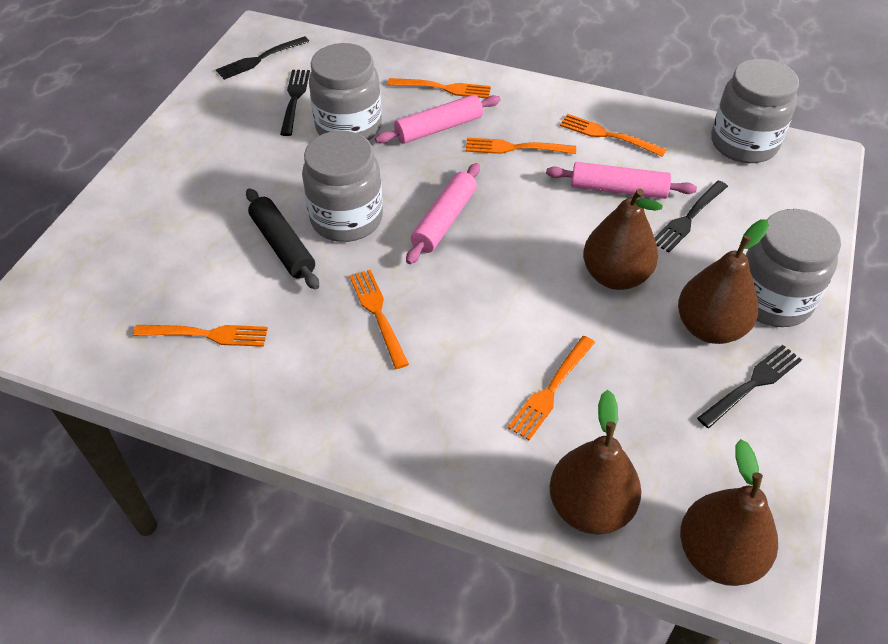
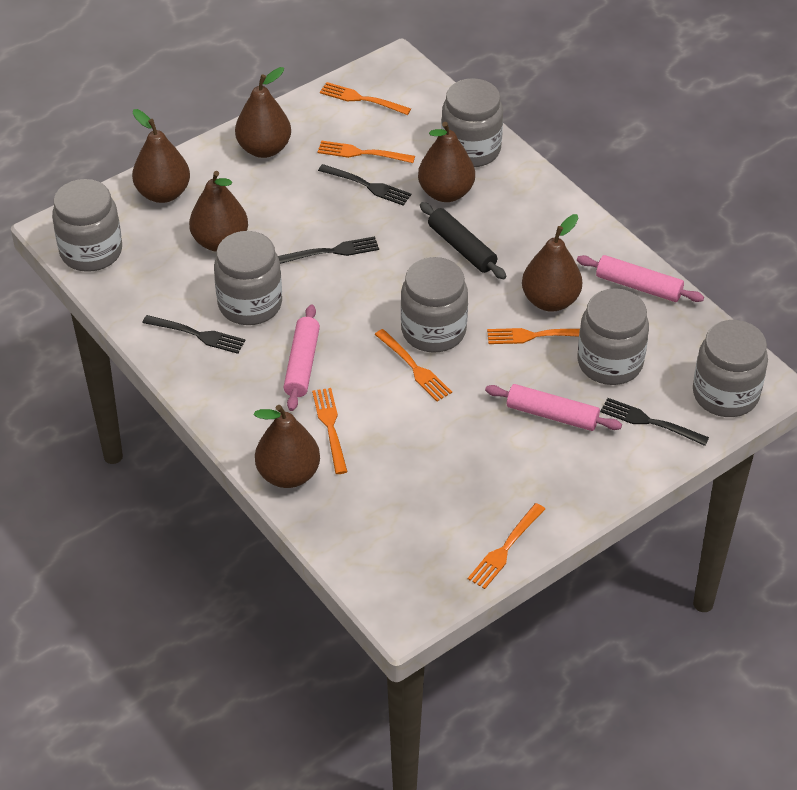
brown pear: 4 -> 6
grey jar: 4 -> 6

